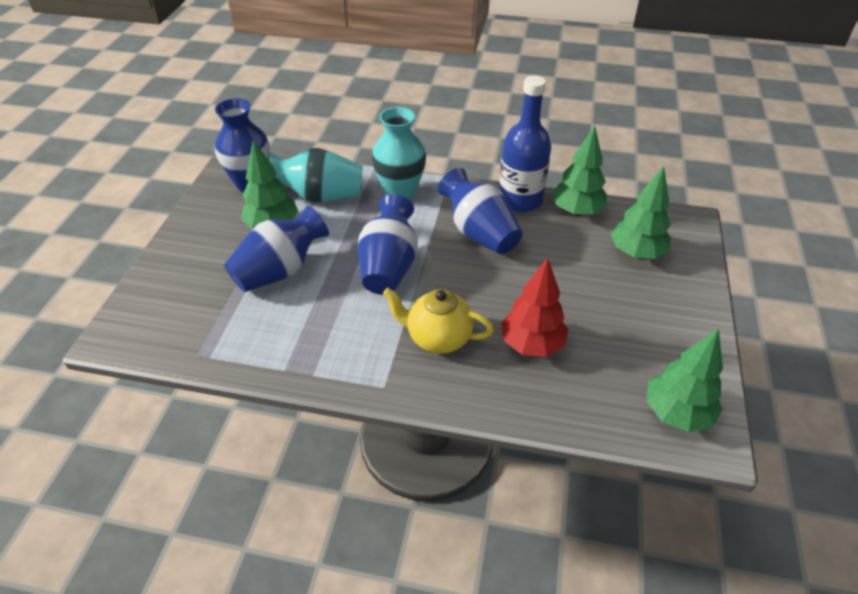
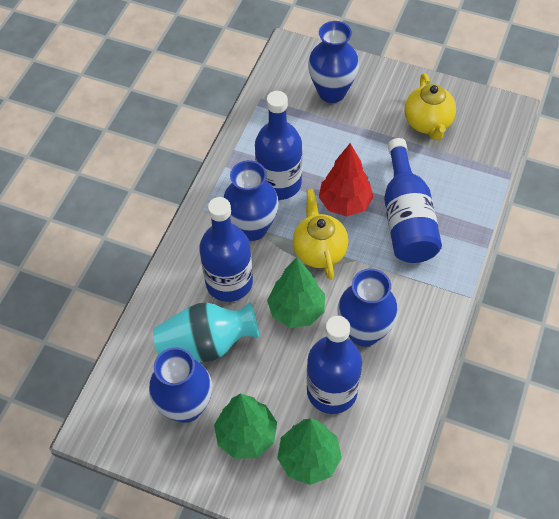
blue bottle: 1 -> 4
green tree: 4 -> 3
turquoise vase: 2 -> 1
yellow teapot: 1 -> 2

